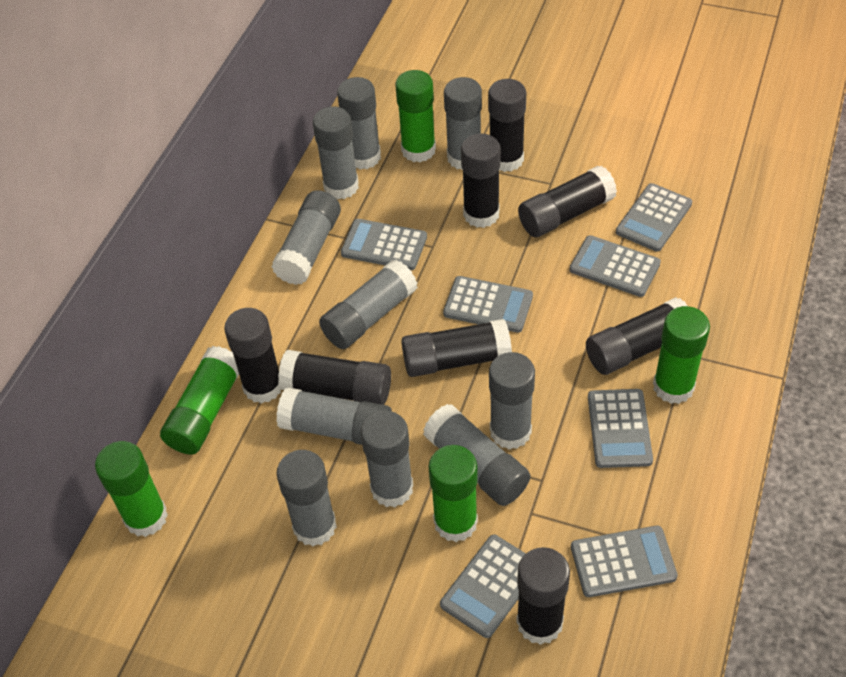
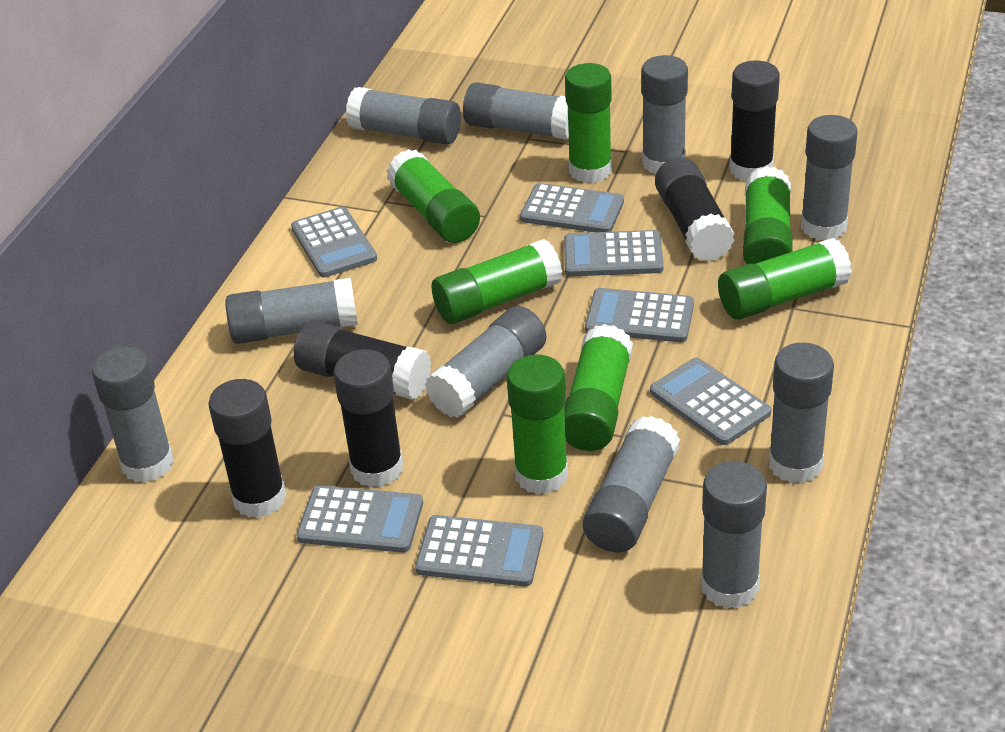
black glue stick: 8 -> 5
green glue stick: 5 -> 7

